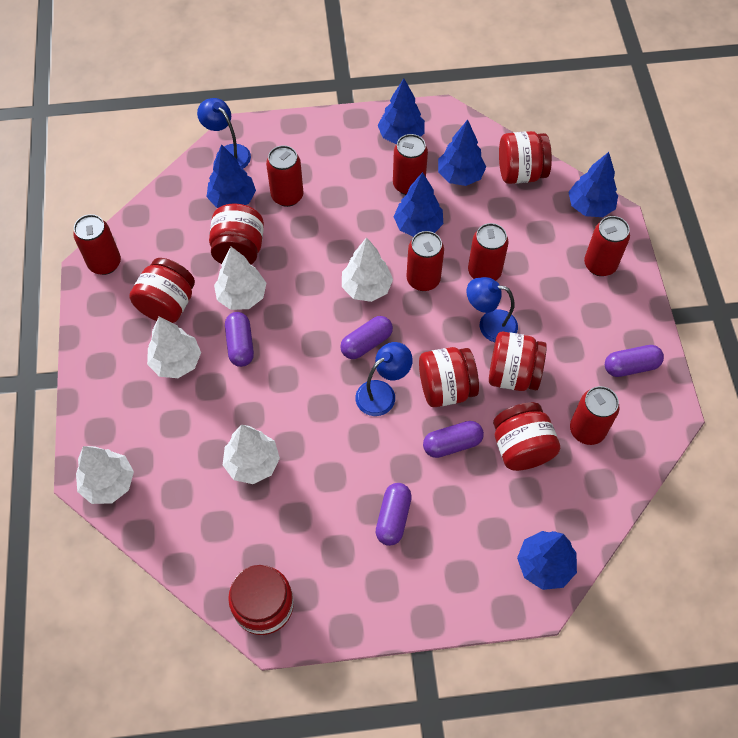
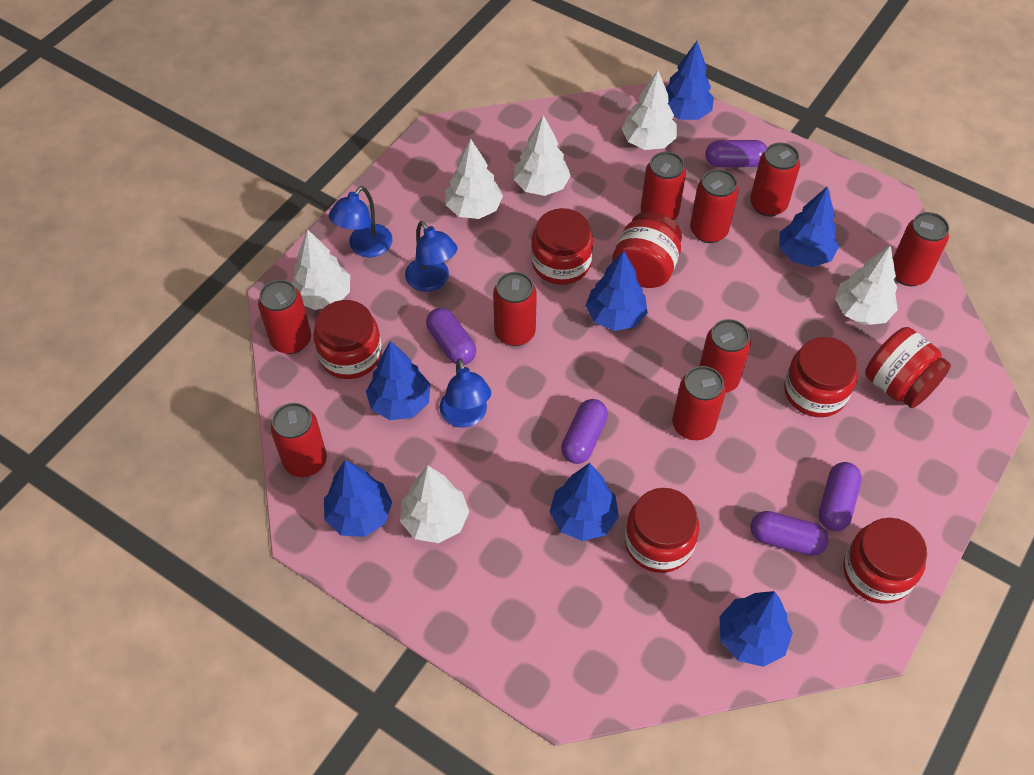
blue tree: 6 -> 7
red can: 7 -> 9
white tree: 5 -> 6

